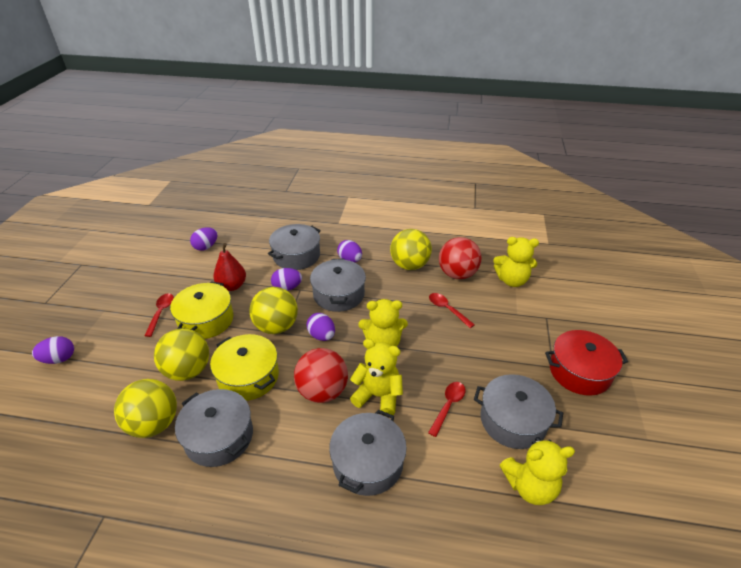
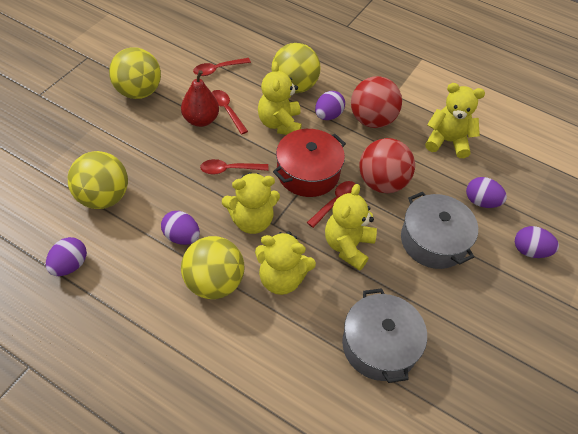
grey pot: 5 -> 2
red spoon: 3 -> 4
yellow pot: 2 -> 0
yellow teddy bear: 4 -> 5

